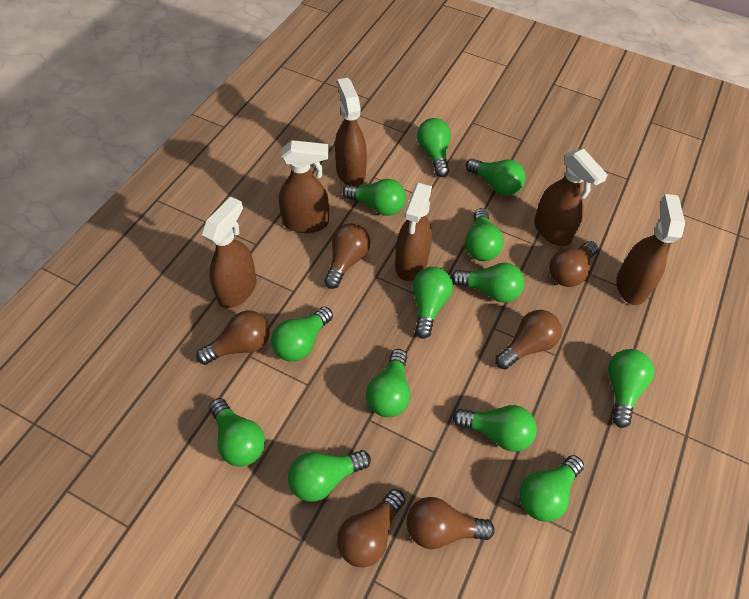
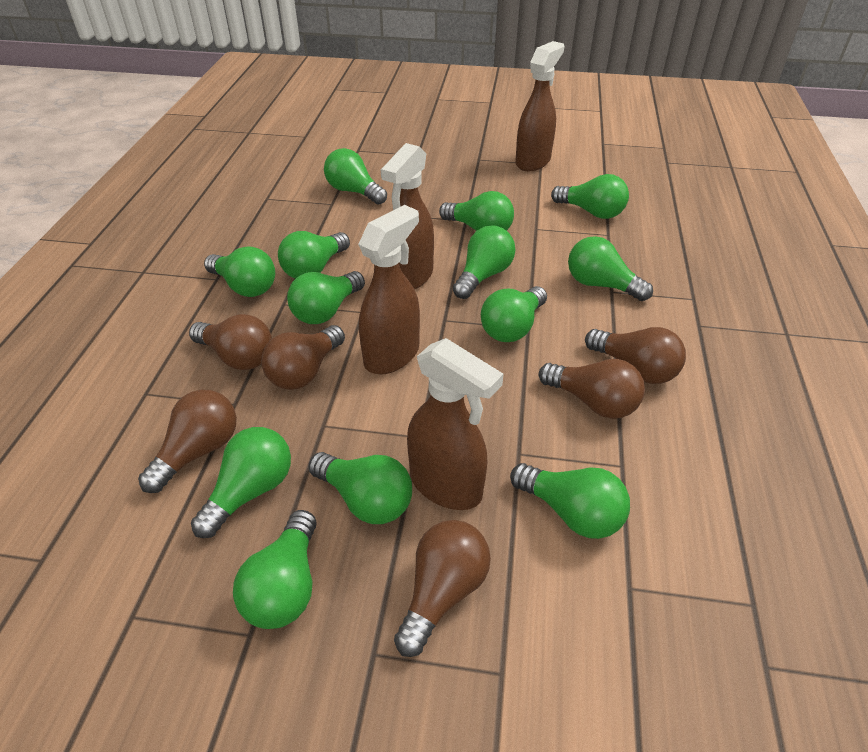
brown spray bottle: 6 -> 4

